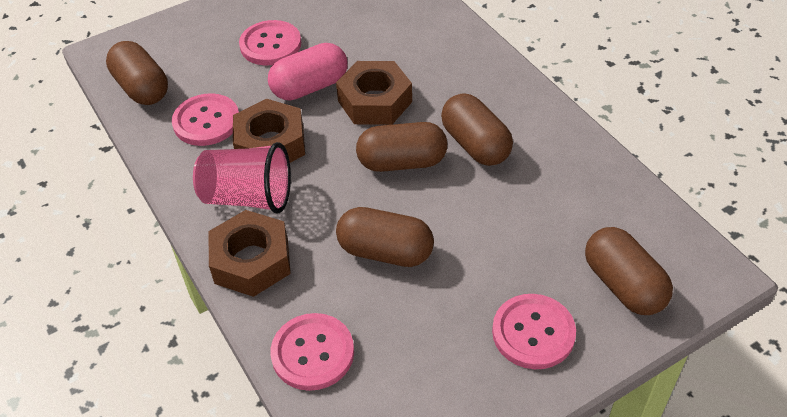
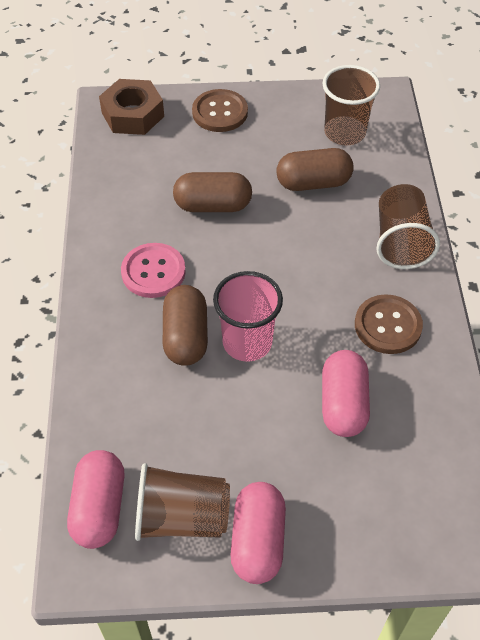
brown button: 0 -> 2
brown capsule: 5 -> 3
brown cup: 0 -> 3
brown nut: 3 -> 1
pink button: 4 -> 1
pink capsule: 1 -> 3

